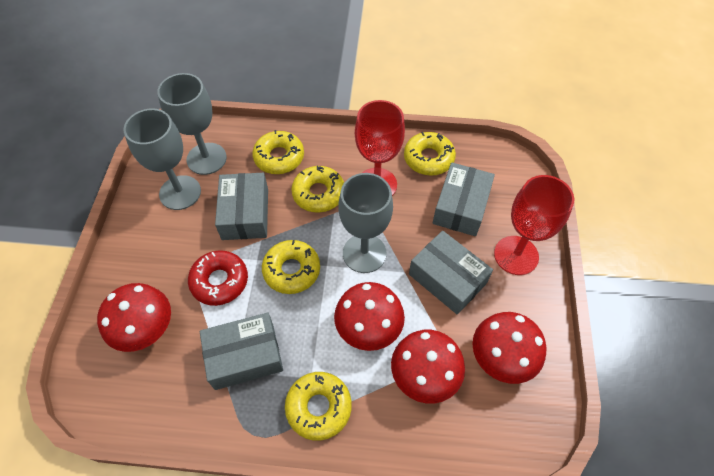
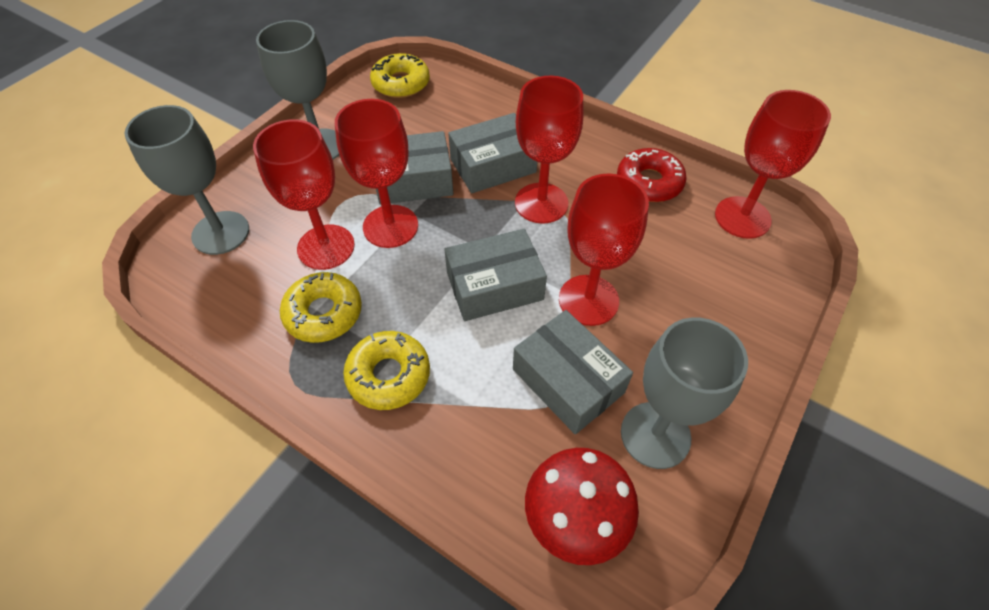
red goblet: 2 -> 5
red mushroom: 4 -> 1
yellow donut: 5 -> 3

